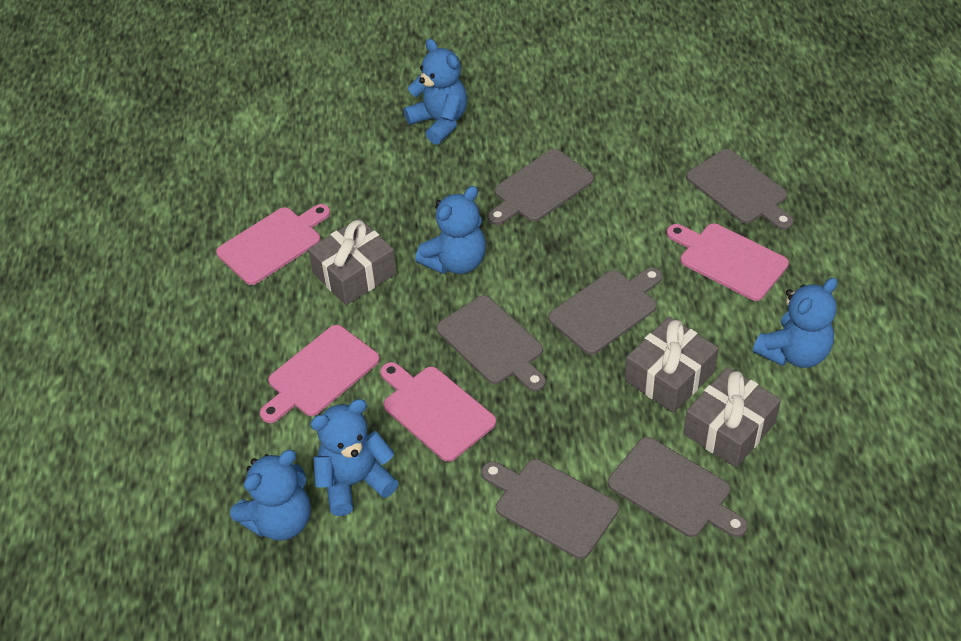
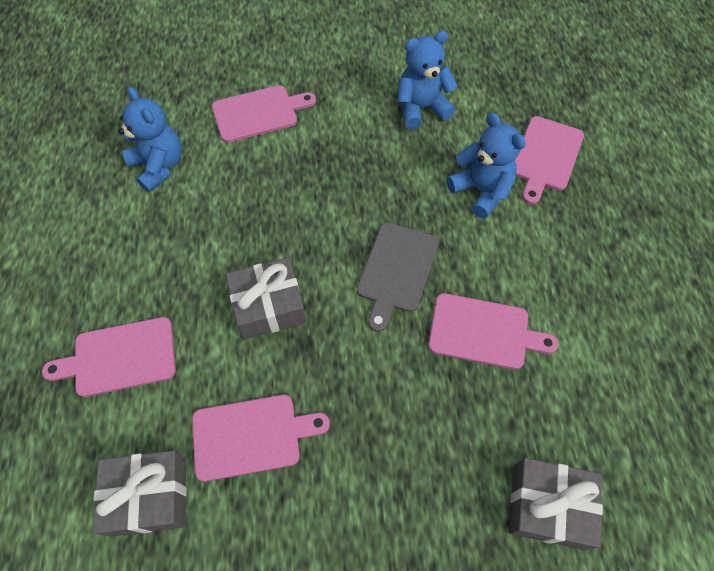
blue teddy bear: 5 -> 3
grey cutting board: 6 -> 1
pink cutting board: 4 -> 5

